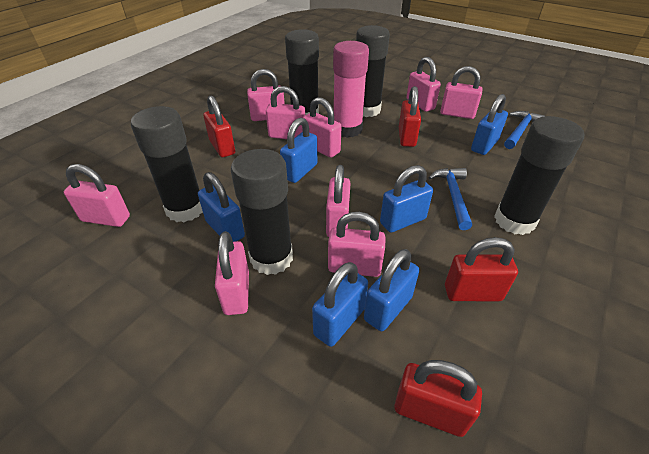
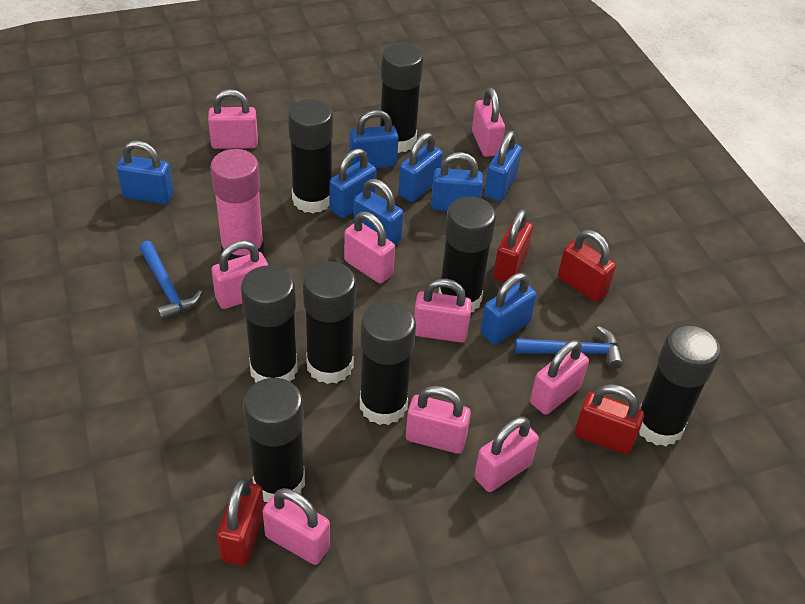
black glue stick: 5 -> 8
blue padlock: 6 -> 8

